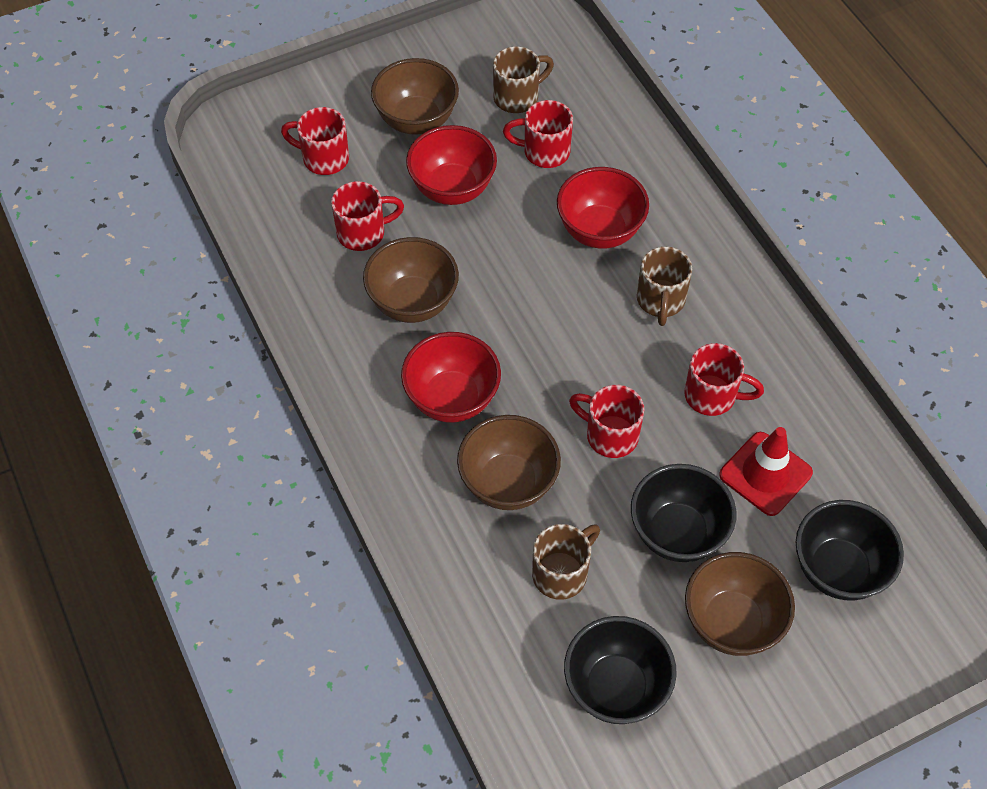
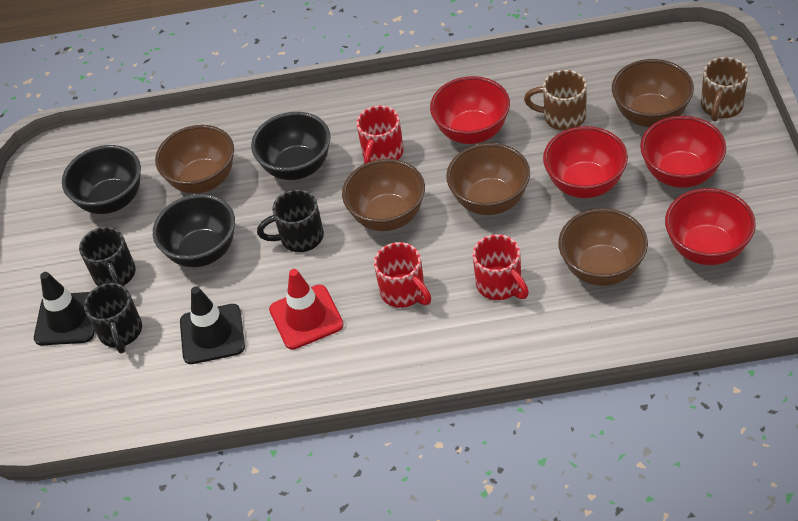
black mug: 0 -> 3
black traffic cone: 0 -> 2
brown bowl: 4 -> 5
brown mug: 3 -> 2
red bowl: 3 -> 4
red mug: 5 -> 3

